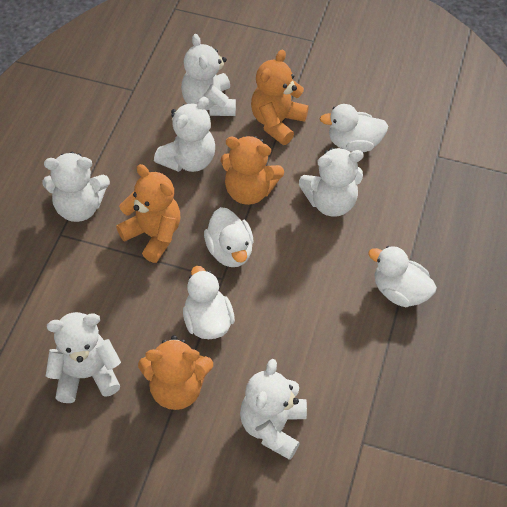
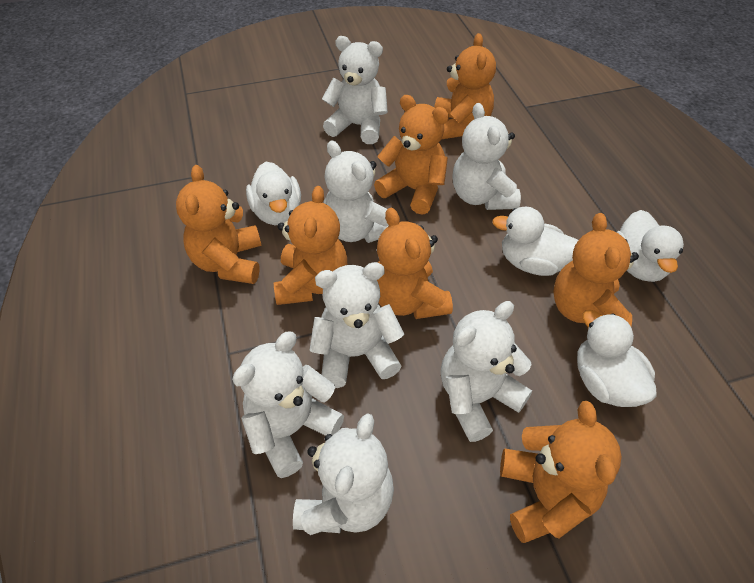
orange teddy bear: 4 -> 7
white teddy bear: 6 -> 7

